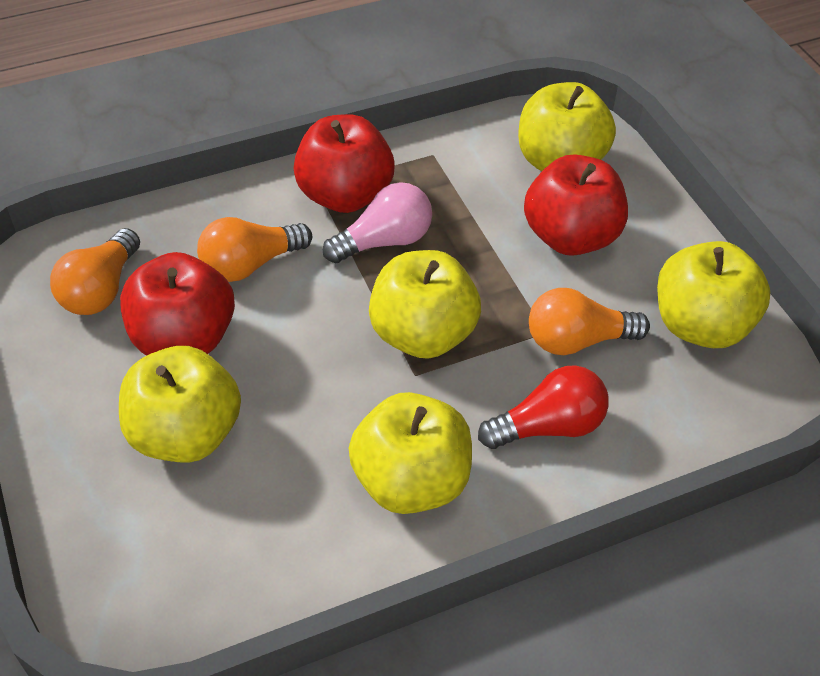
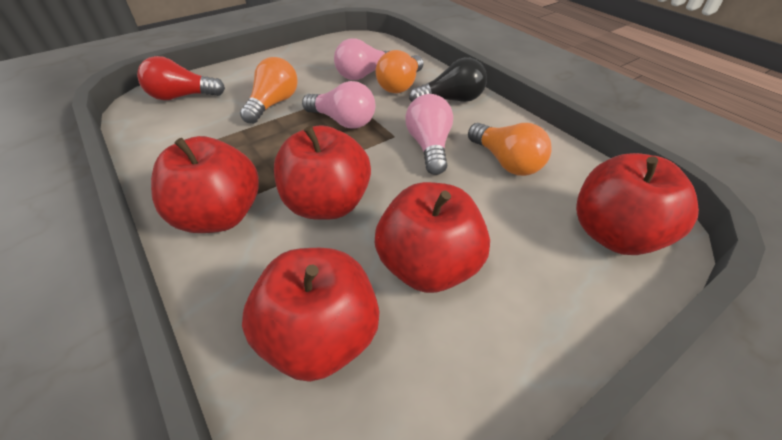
black light bulb: 0 -> 1
pink light bulb: 1 -> 3
red apple: 3 -> 5
yellow apple: 5 -> 0

